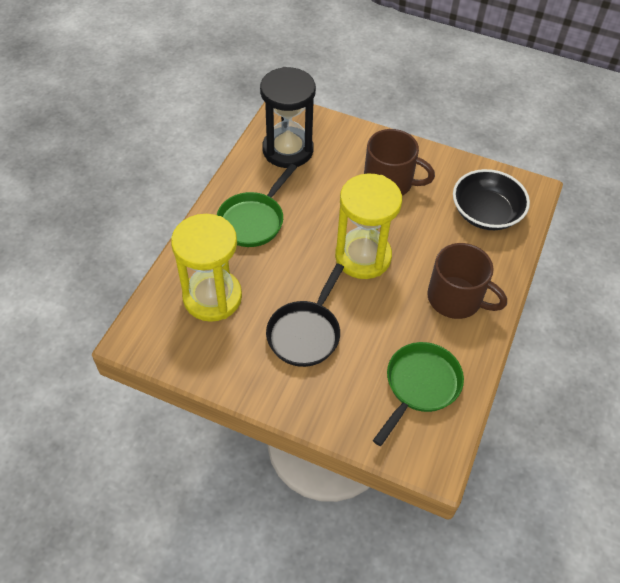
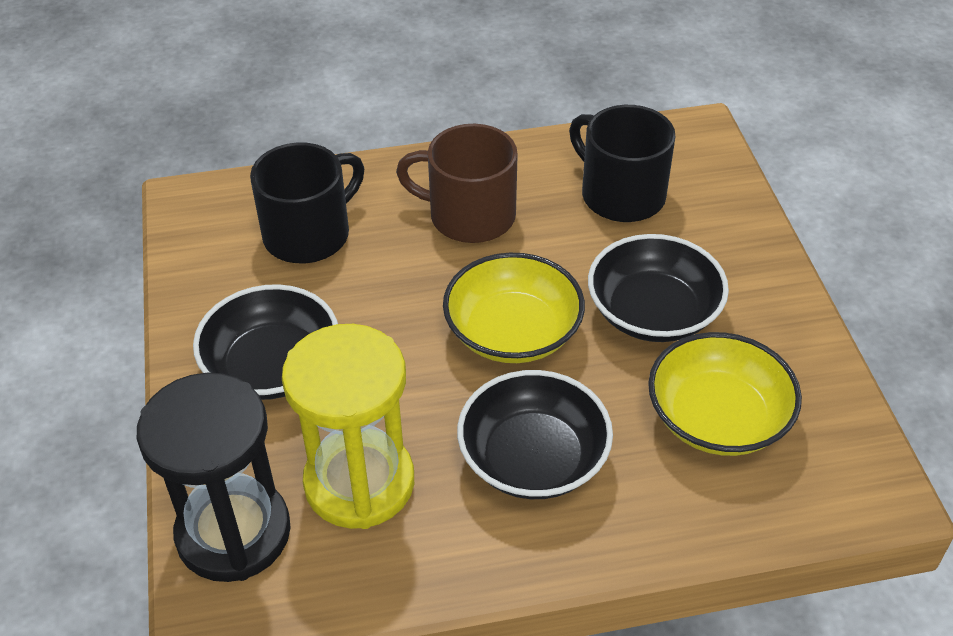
black bowl: 1 -> 3
black mug: 0 -> 2
black pan: 1 -> 0
brown mug: 2 -> 1
green pan: 2 -> 0
yellow bowl: 0 -> 2
yellow hourglass: 2 -> 1

